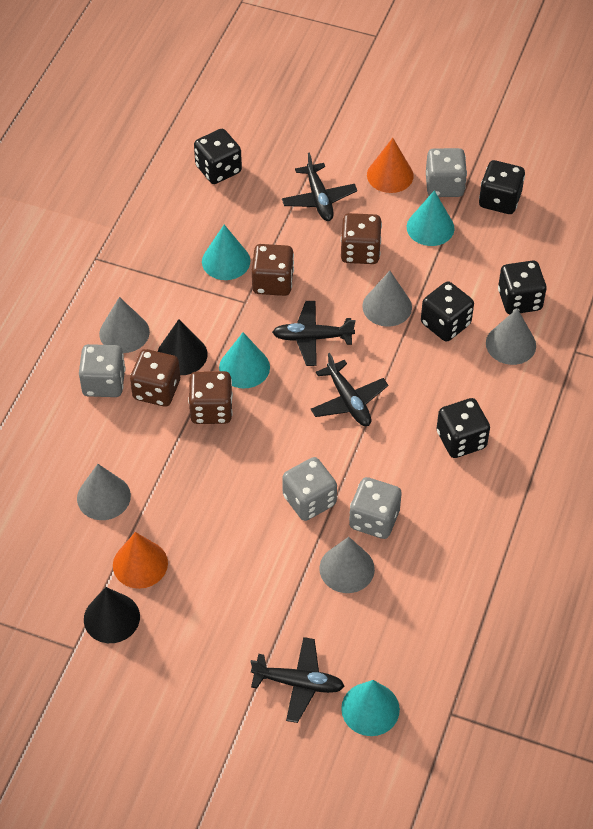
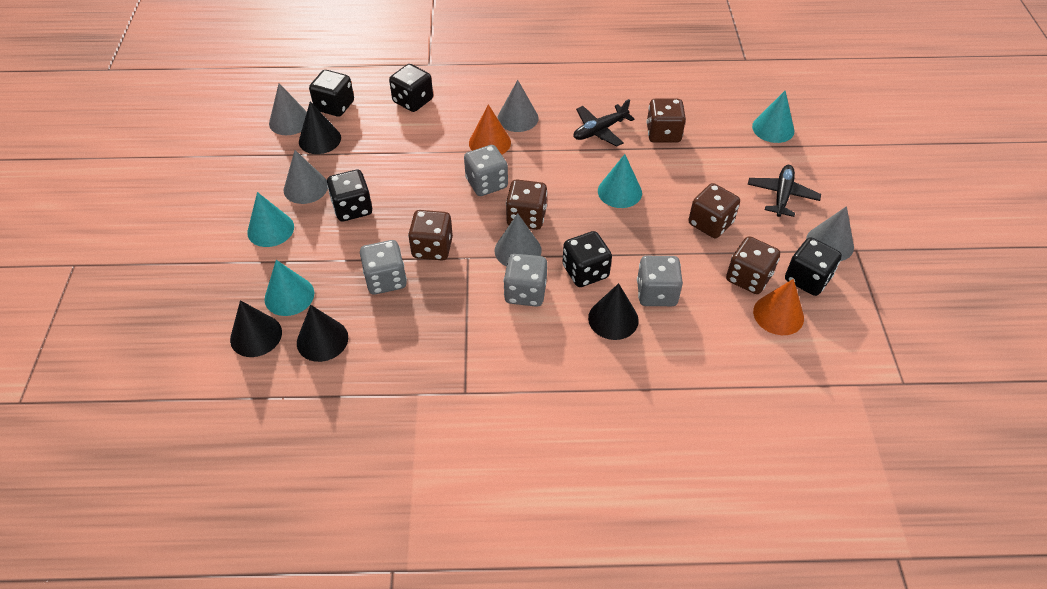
black cone: 2 -> 4
black plane: 4 -> 2
brown dice: 4 -> 5

